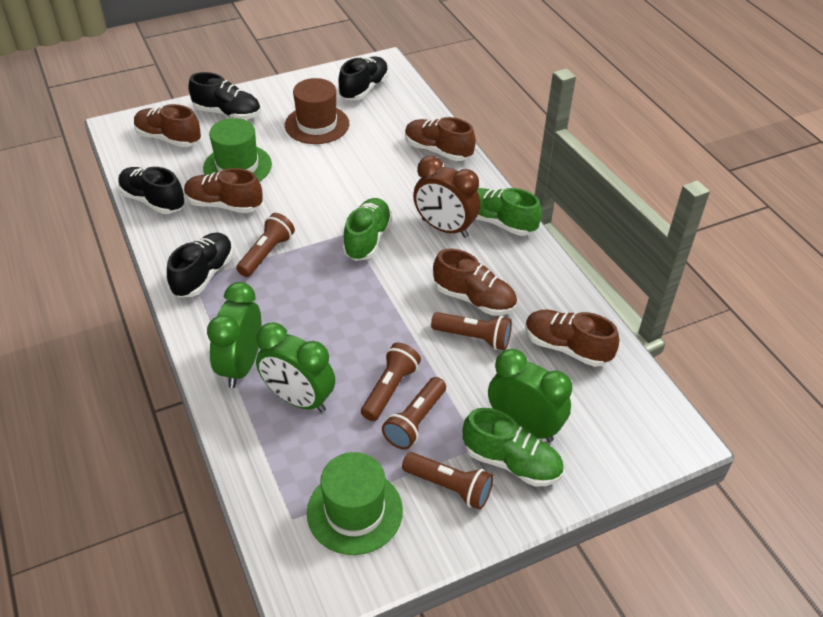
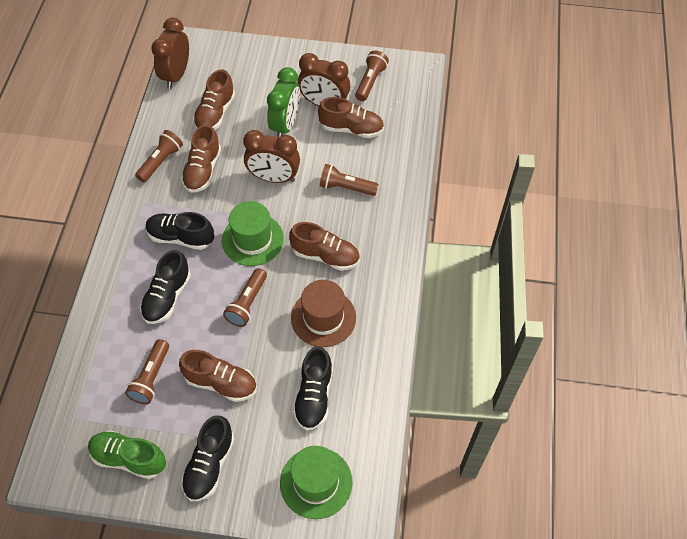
brown clock: 1 -> 3
green clock: 3 -> 1
green shoe: 3 -> 1

